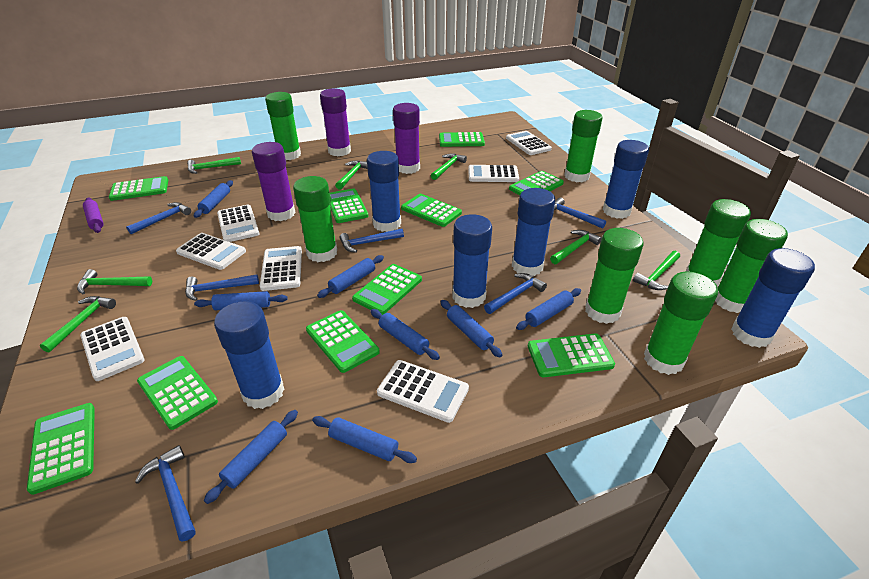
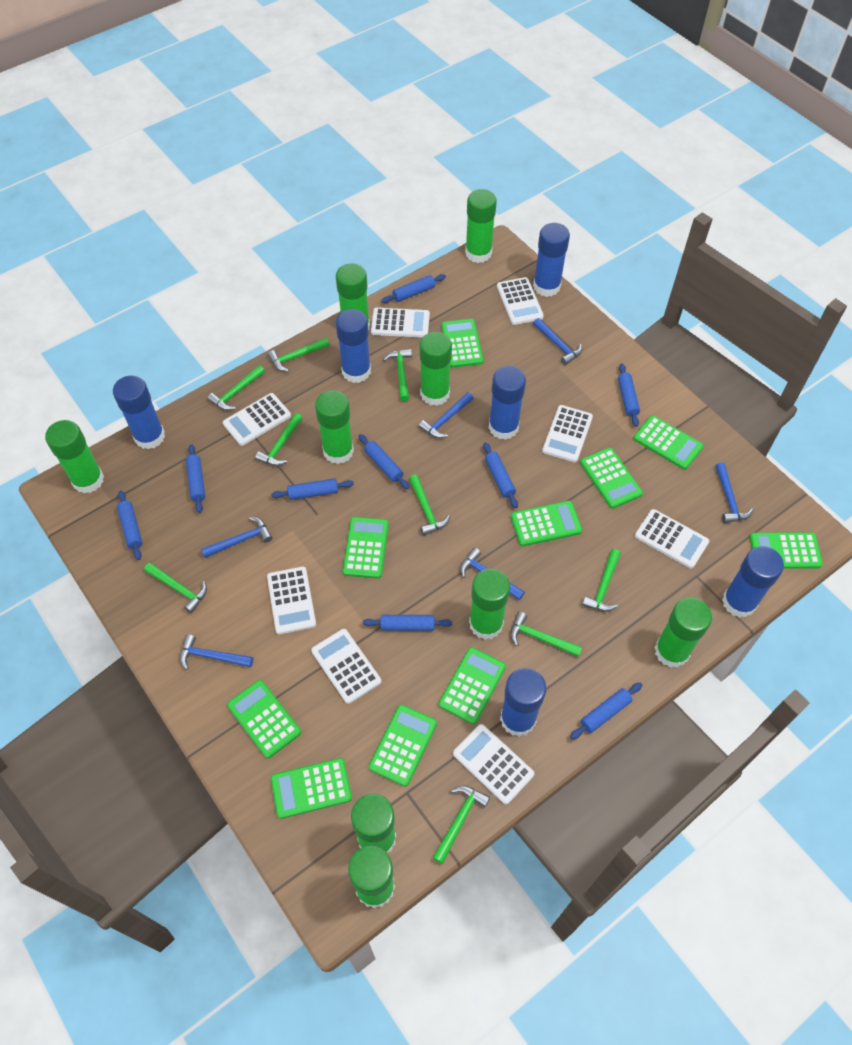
blue rolling pin: 8 -> 9
green glue stick: 7 -> 9
green hammer: 7 -> 9
purple glue stick: 3 -> 0
purple rolling pin: 1 -> 0
white calculator: 7 -> 8

